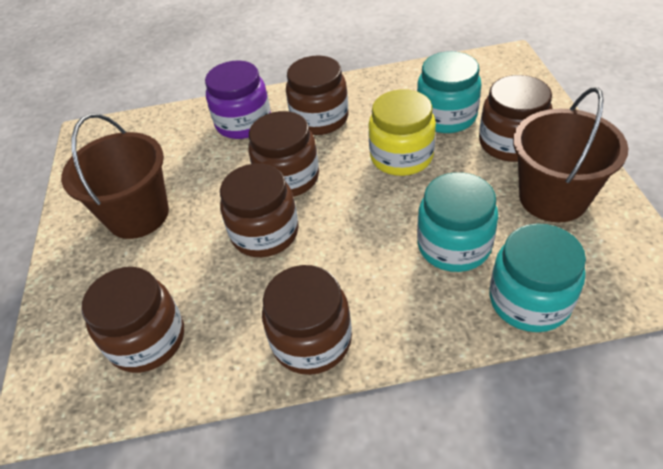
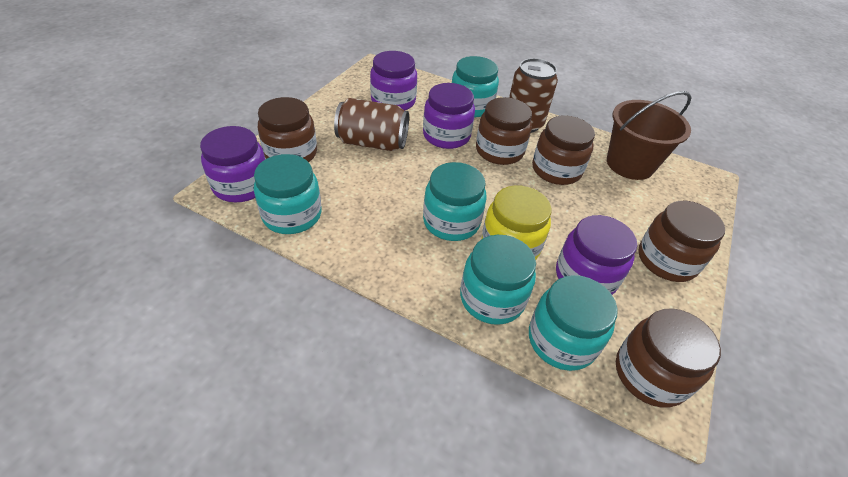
brown bucket: 2 -> 1
brown can: 0 -> 2
brown jar: 6 -> 5
purple jar: 1 -> 4
turquoise jar: 3 -> 5

